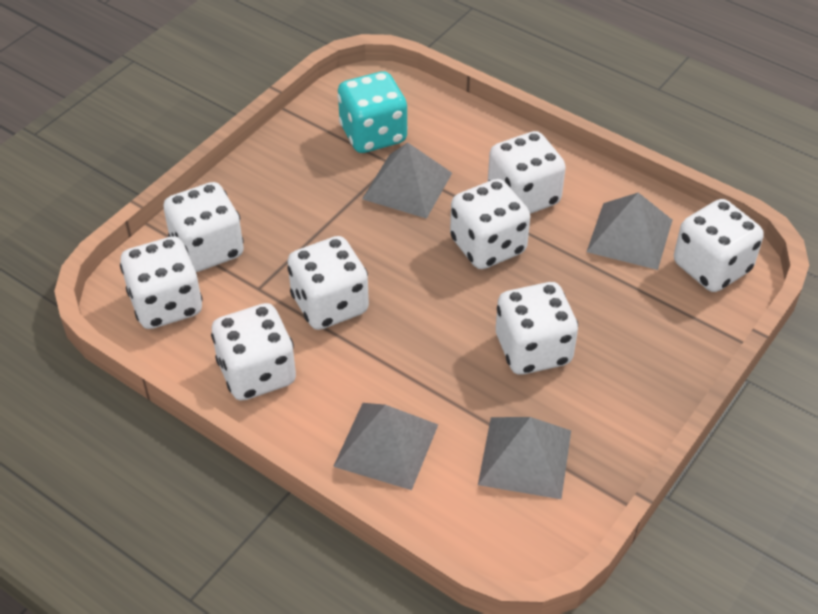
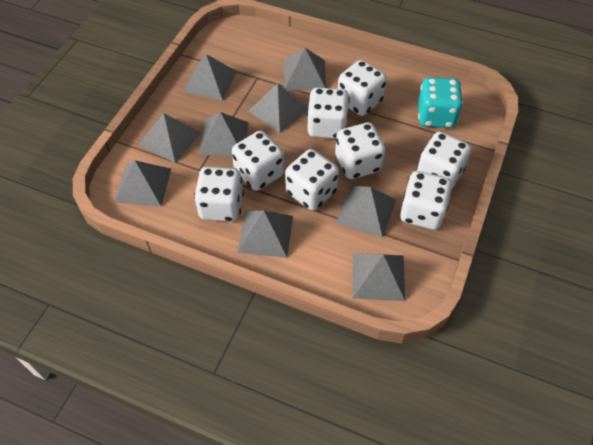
grey pyramid: 4 -> 9

